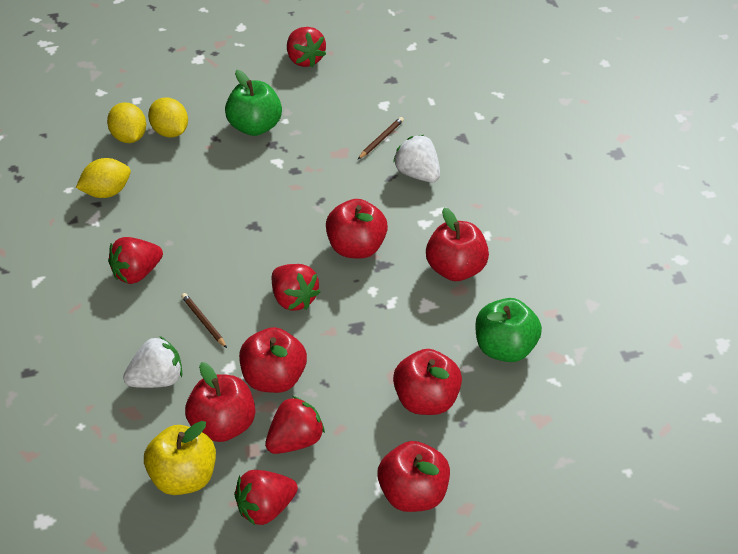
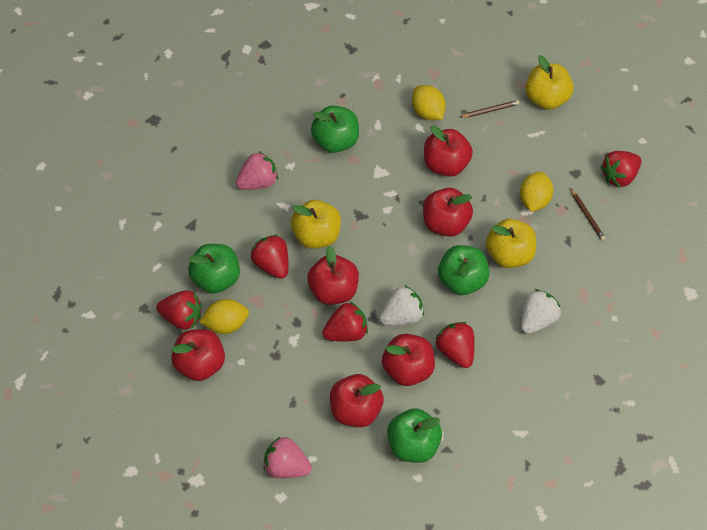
green apple: 2 -> 4
pink strawberry: 0 -> 2
yellow apple: 1 -> 3

